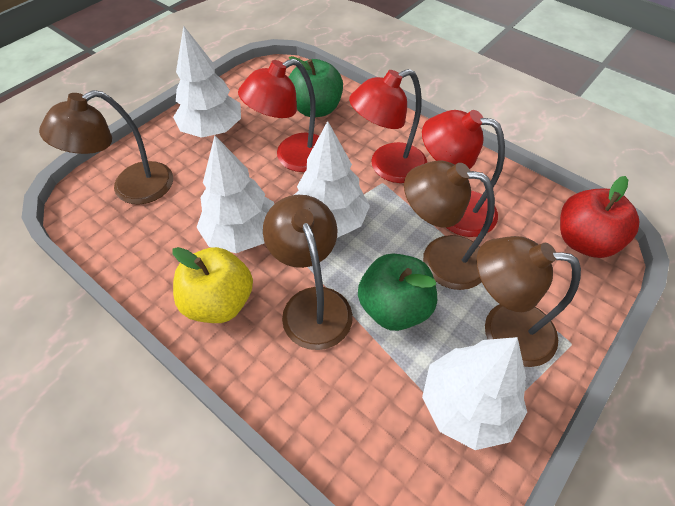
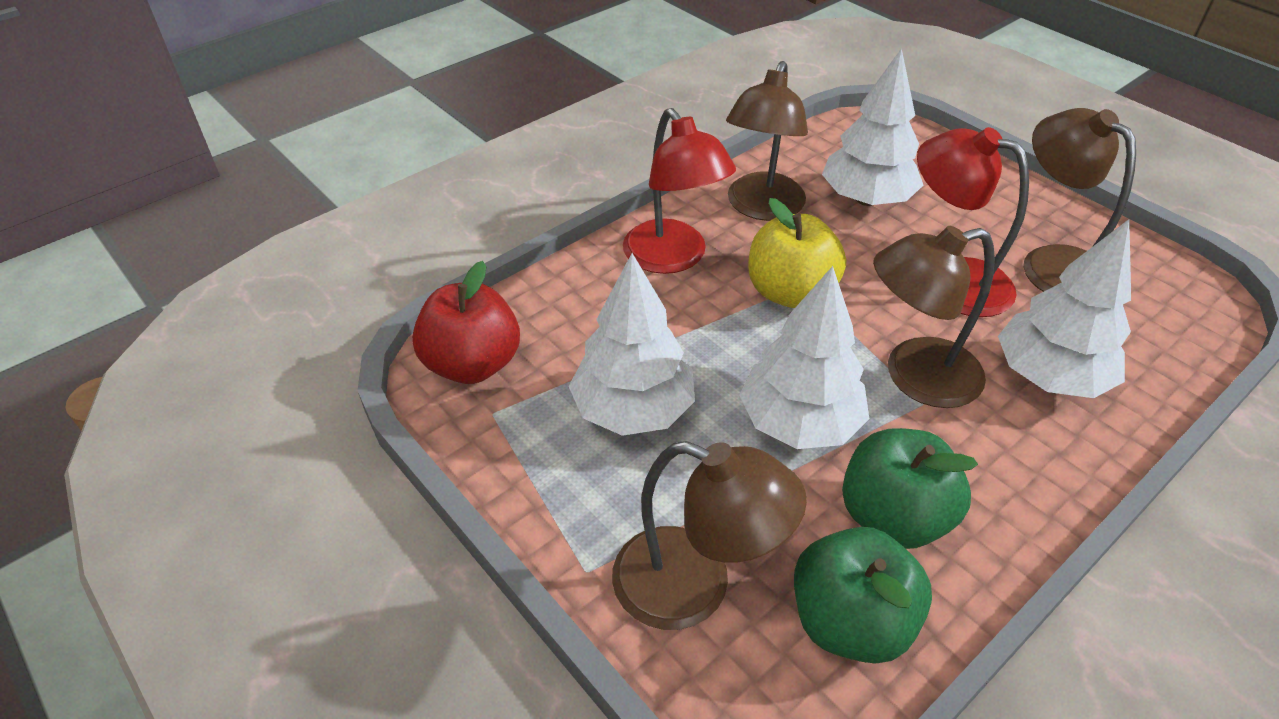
red lamp: 3 -> 2

